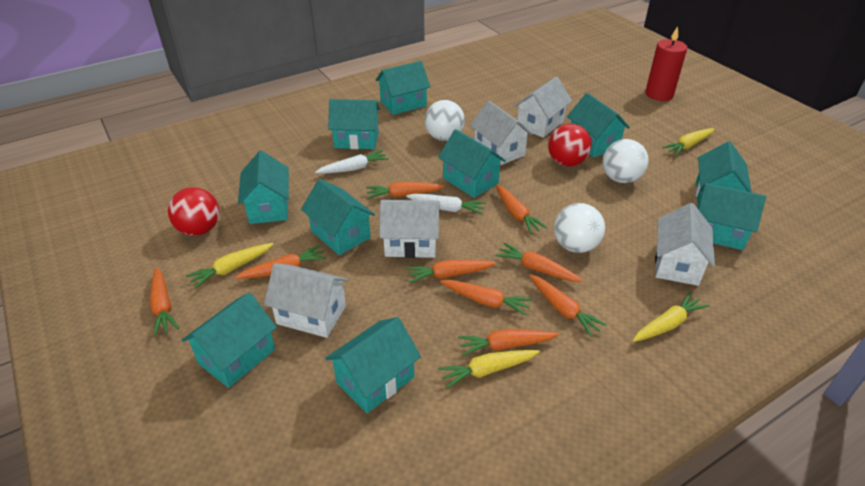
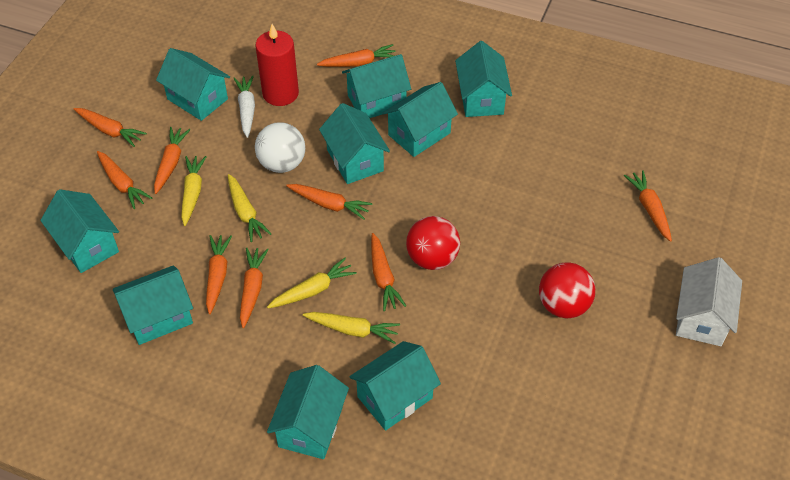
turquoise house: 10 -> 9
white ball: 3 -> 1
white carrot: 2 -> 1
white house: 5 -> 1

